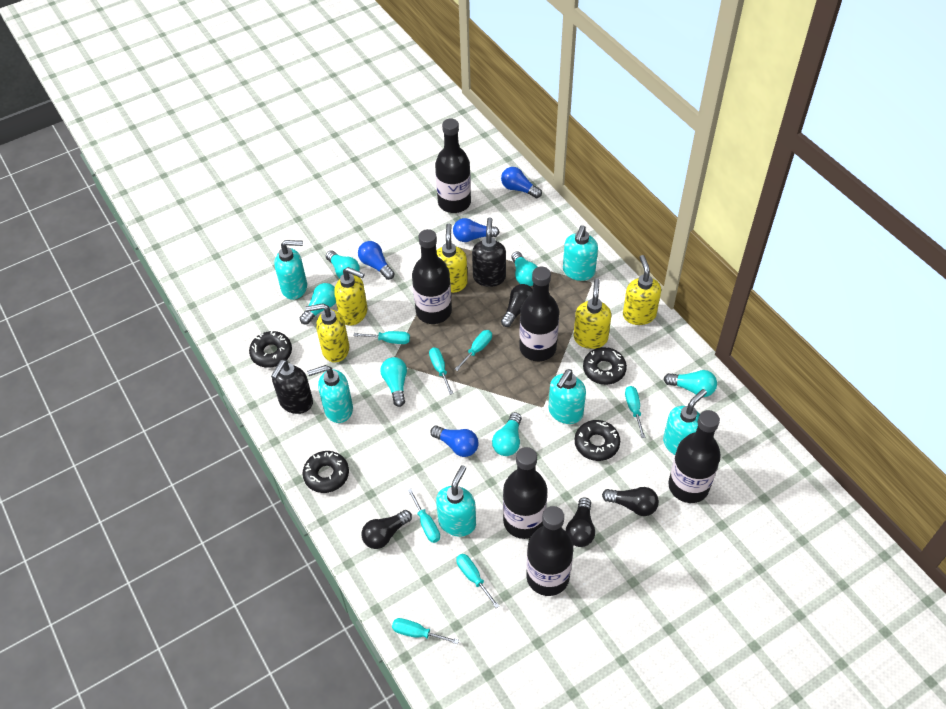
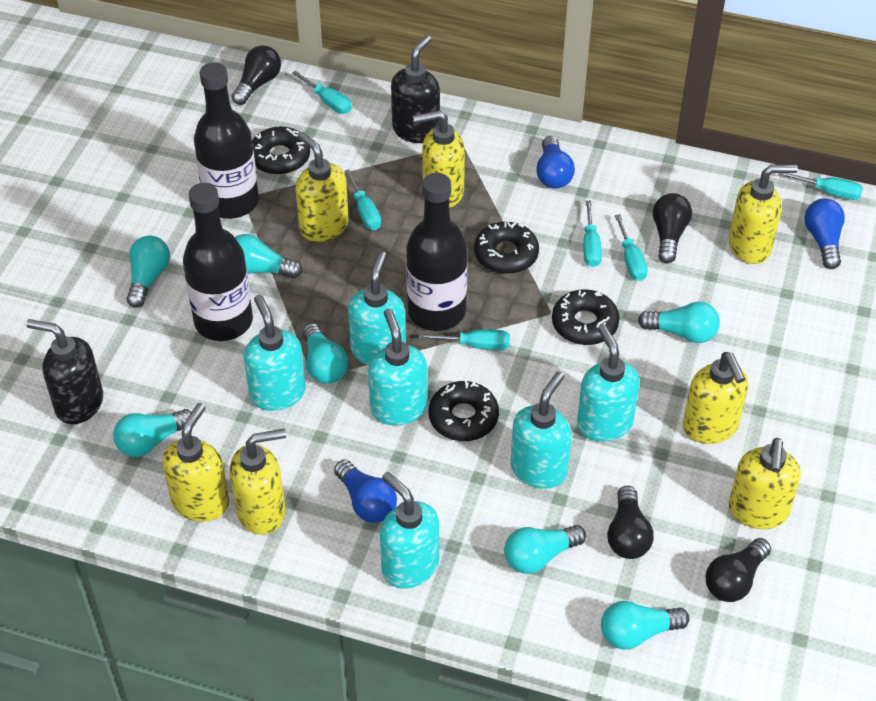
black bottle: 6 -> 3
blue light bulb: 4 -> 3
turquoise light bulb: 6 -> 7
turquoise screwdriver: 7 -> 6
yellow soap dispenser: 5 -> 7

